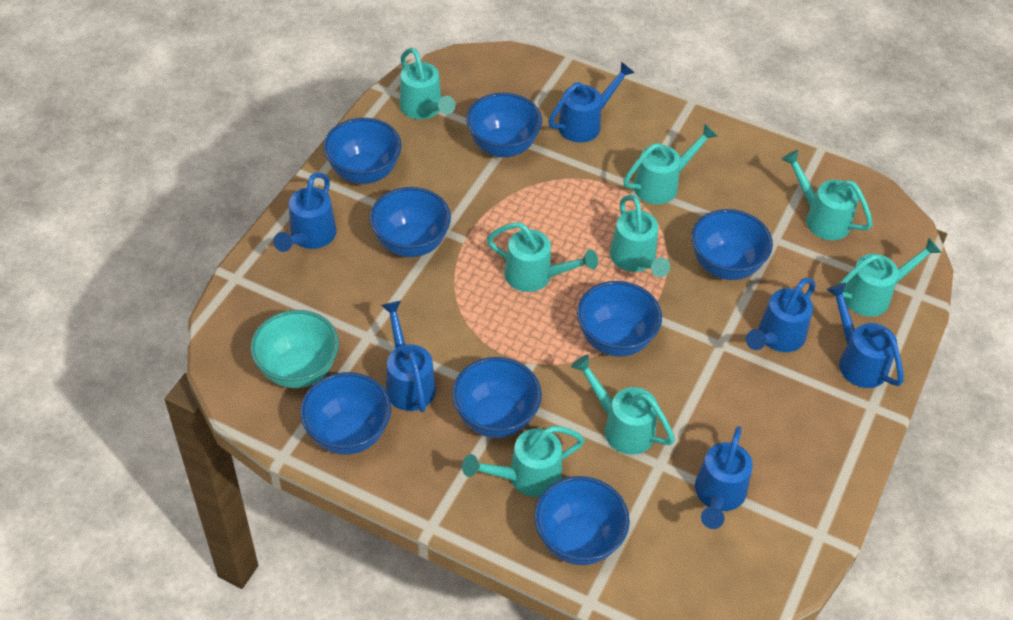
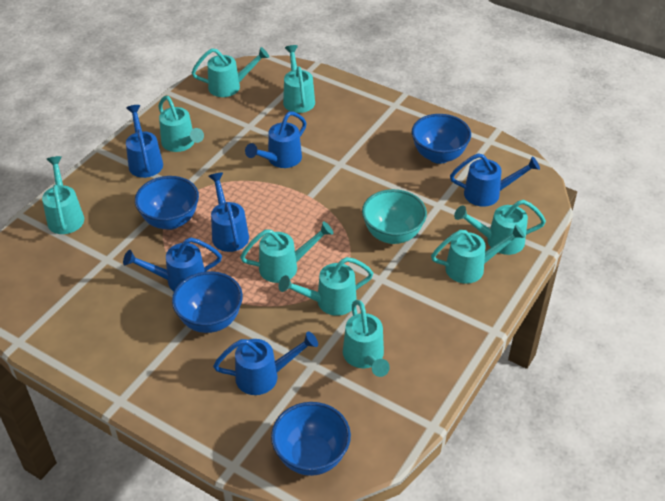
blue bowl: 8 -> 4
turquoise watering can: 8 -> 9

